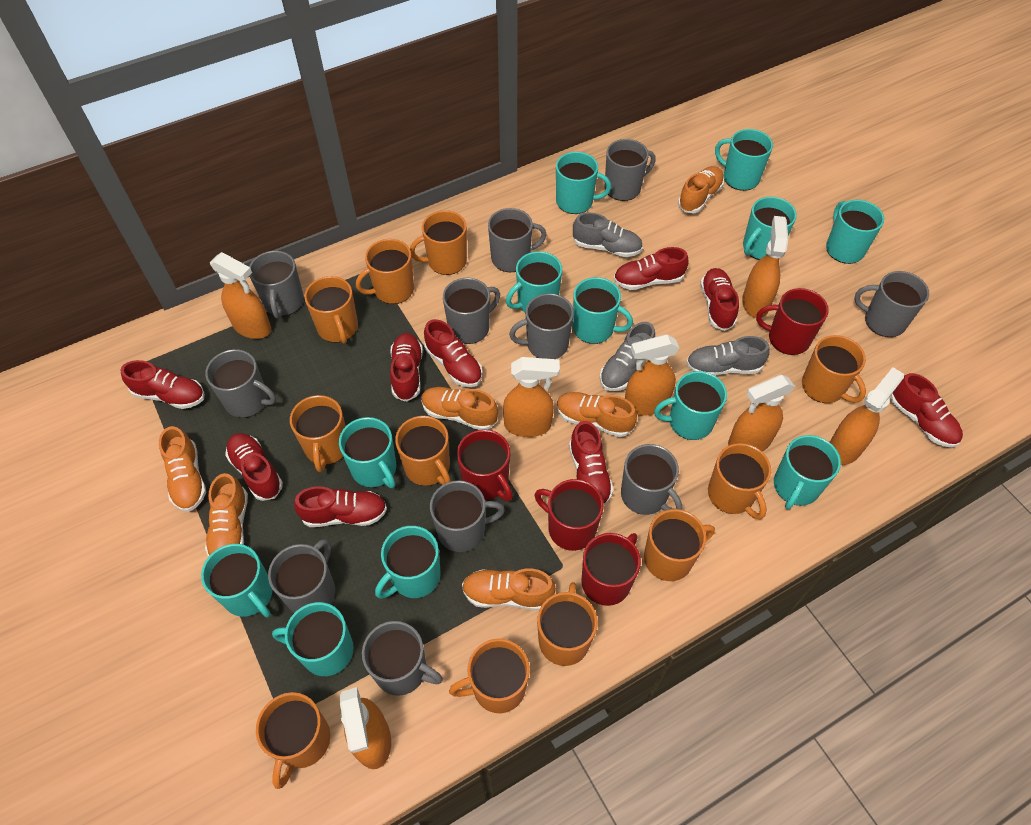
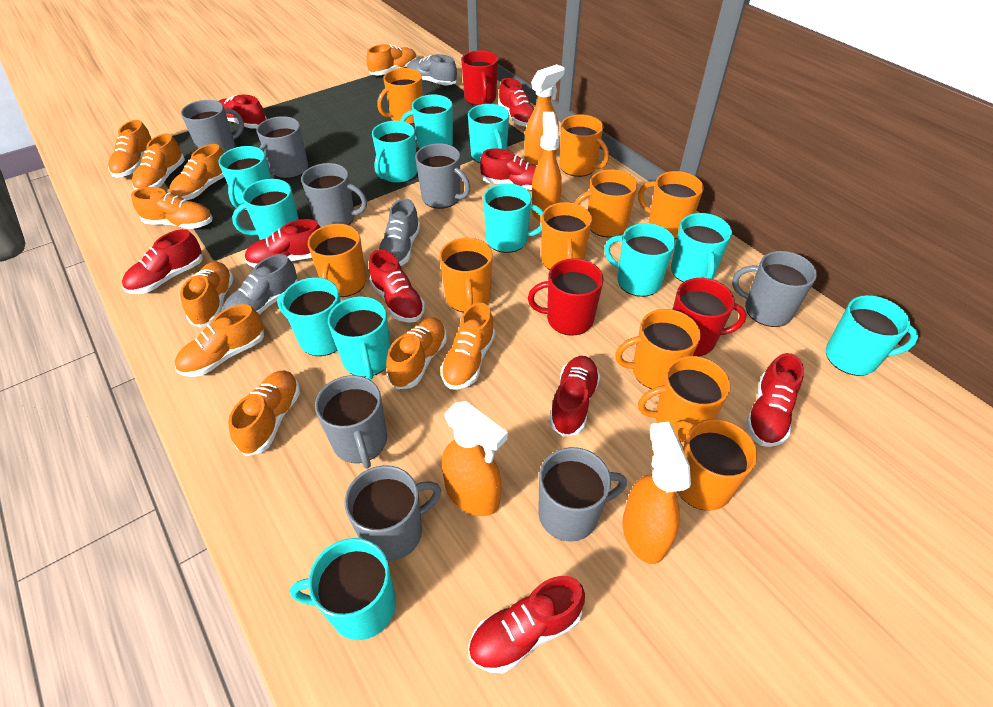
grey mug: 11 -> 8
orange mug: 11 -> 10
orange shoe: 6 -> 10
orange spray bottle: 7 -> 4
red mug: 4 -> 3

